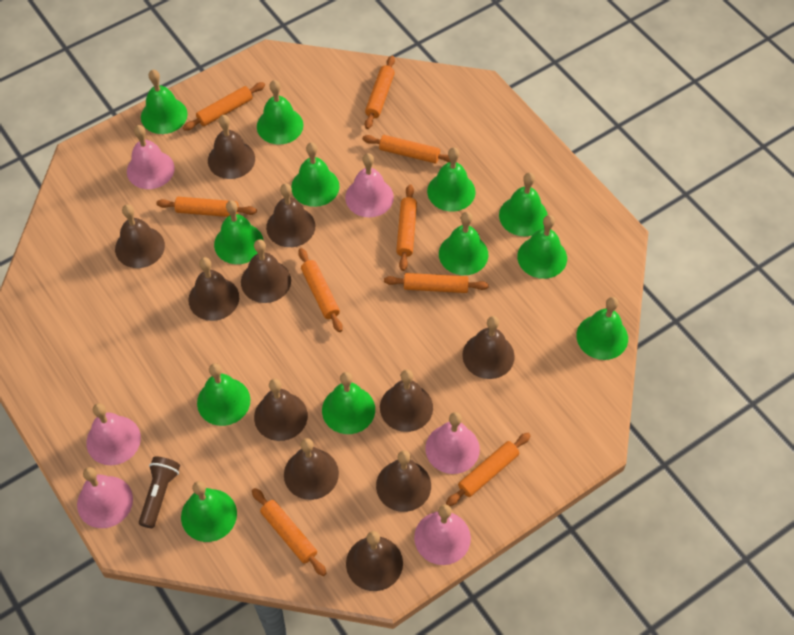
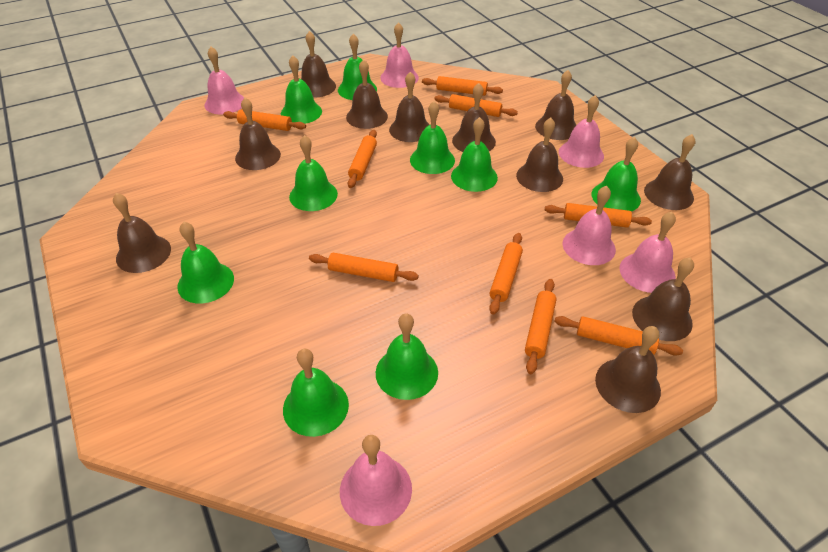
brown flashlight: 1 -> 0
green bell: 12 -> 9

